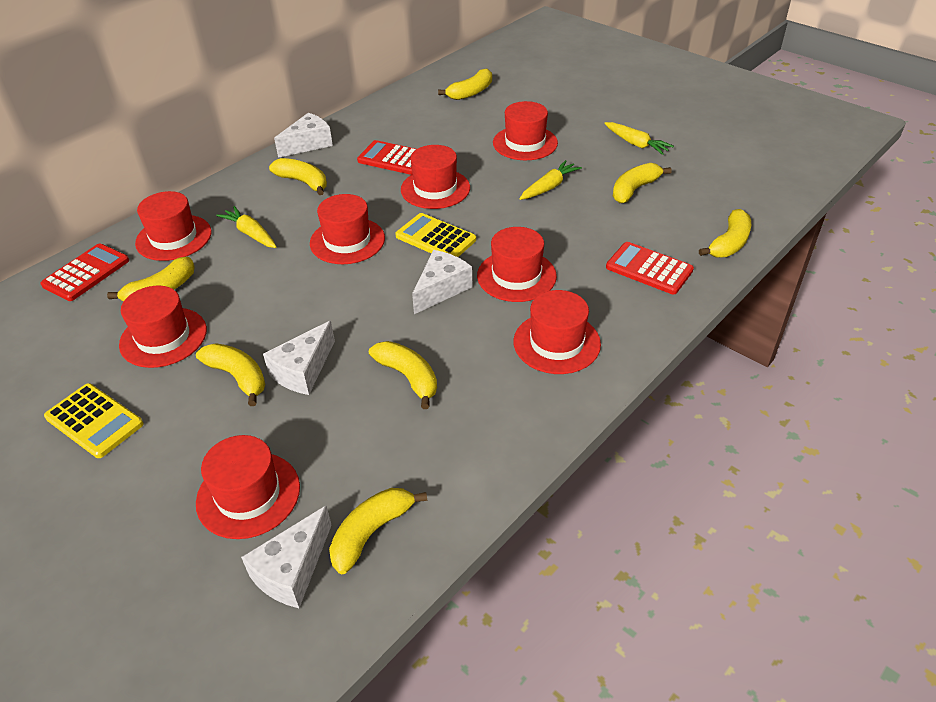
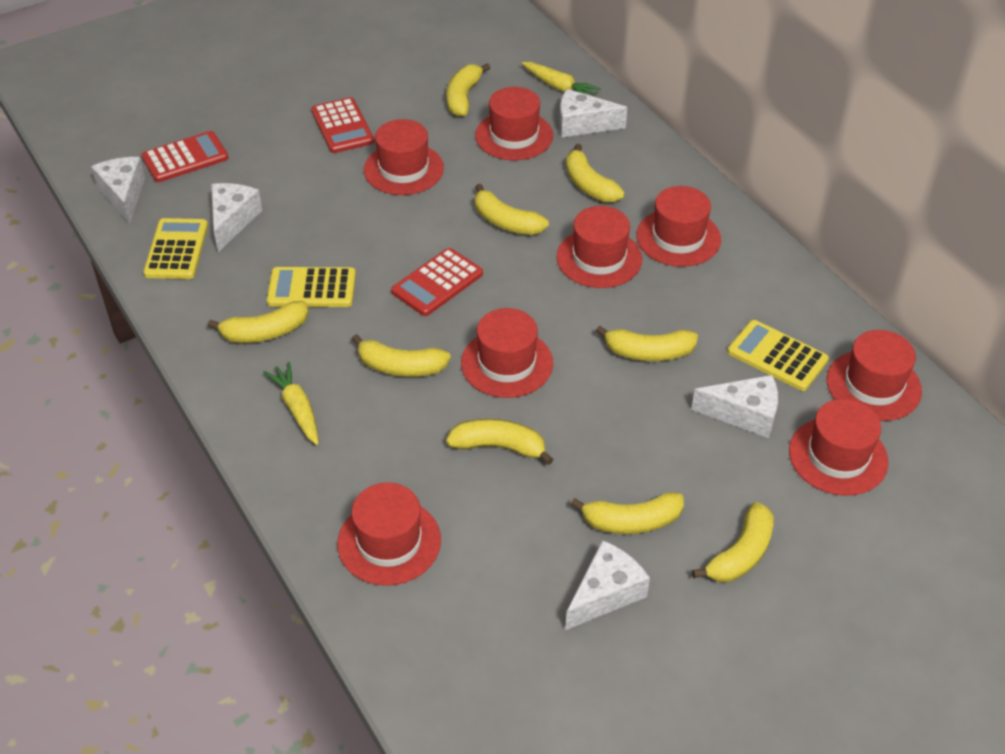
white cheese: 4 -> 5
yellow banana: 8 -> 9
yellow calculator: 2 -> 3
yellow carrot: 3 -> 2

